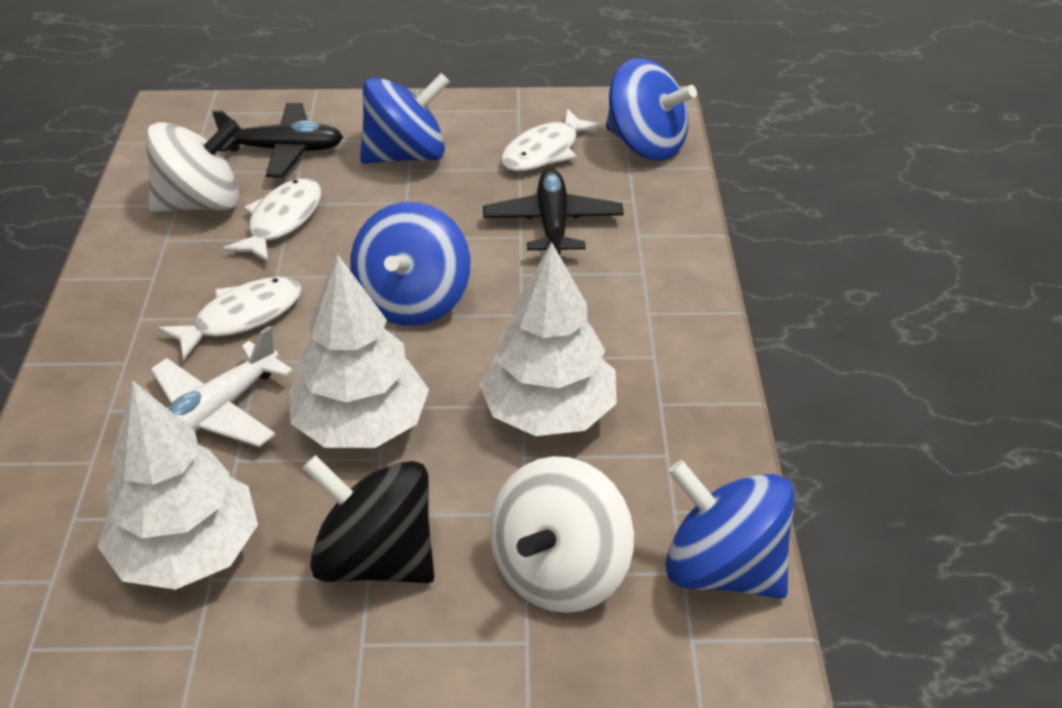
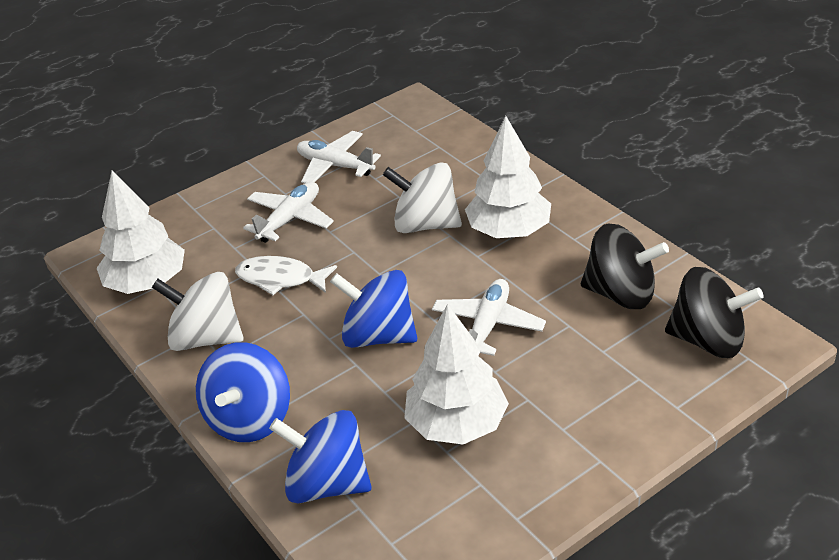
black plane: 2 -> 0
black spinning top: 1 -> 2
blue spinning top: 4 -> 3
white fish: 3 -> 1
white plane: 1 -> 3

